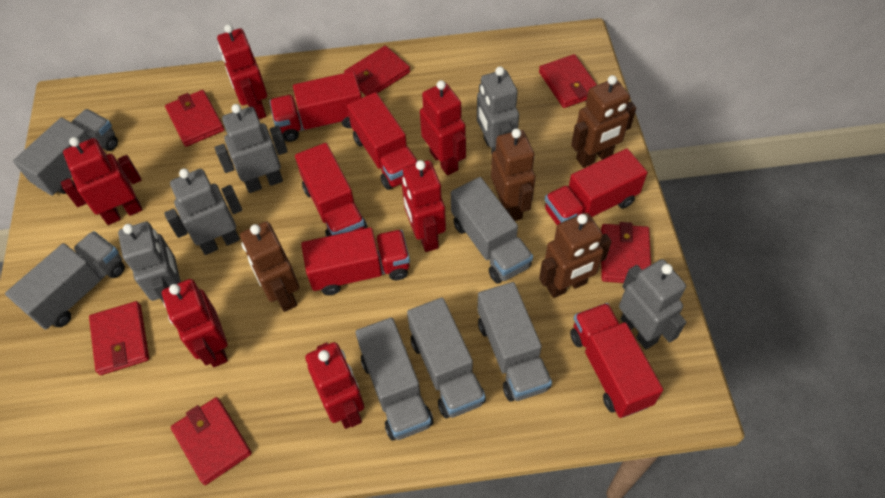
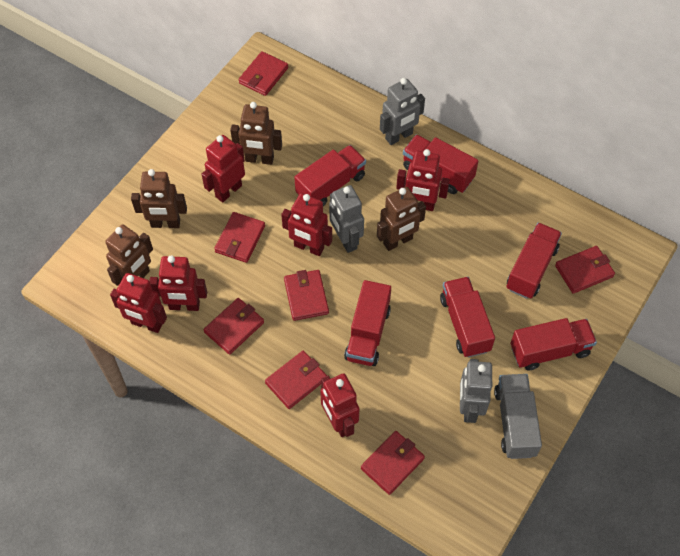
grey robot: 5 -> 3
grey truck: 6 -> 1
red wallet: 6 -> 7

